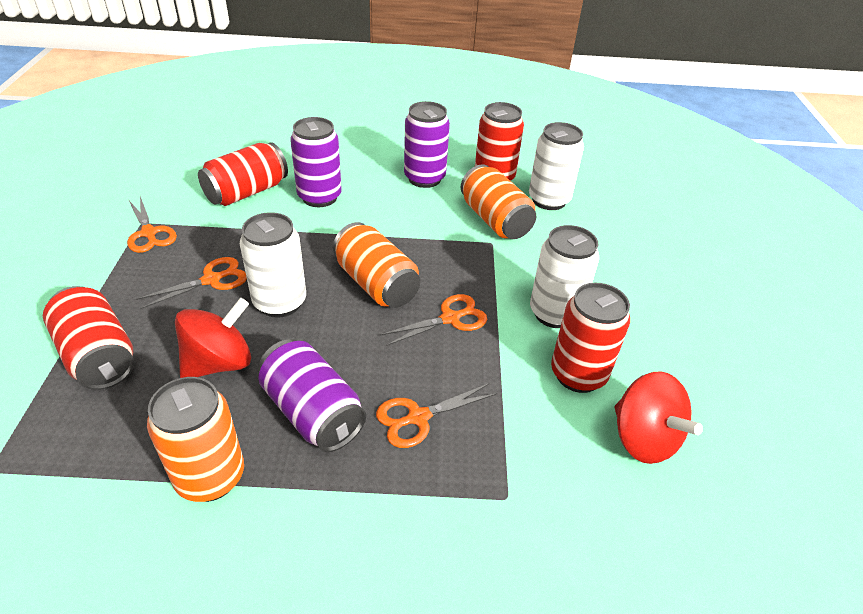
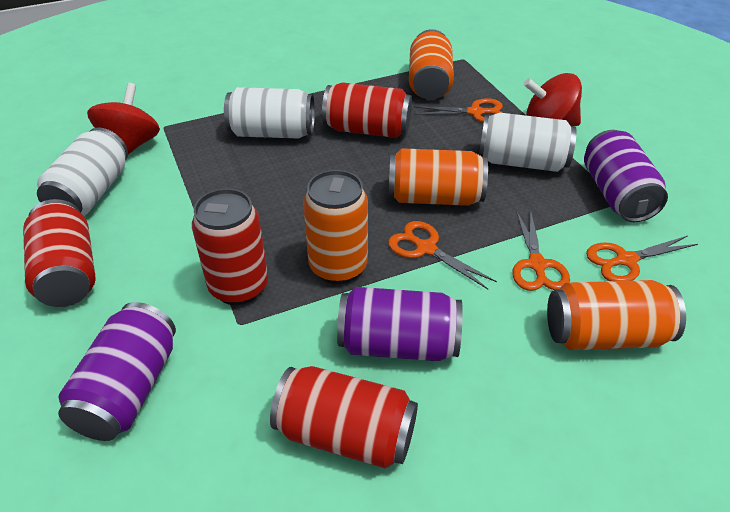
orange can: 3 -> 4

